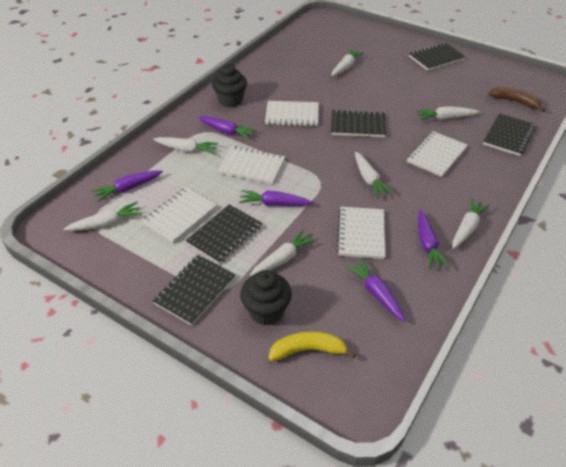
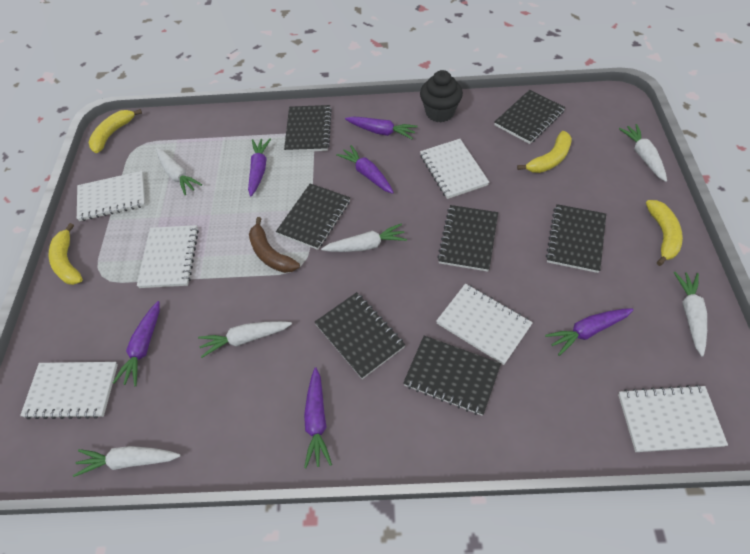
black cupcake: 2 -> 1
black notebook: 5 -> 7
purple carrot: 5 -> 6
white carrot: 7 -> 6
white notebook: 5 -> 6
yellow banana: 1 -> 4

